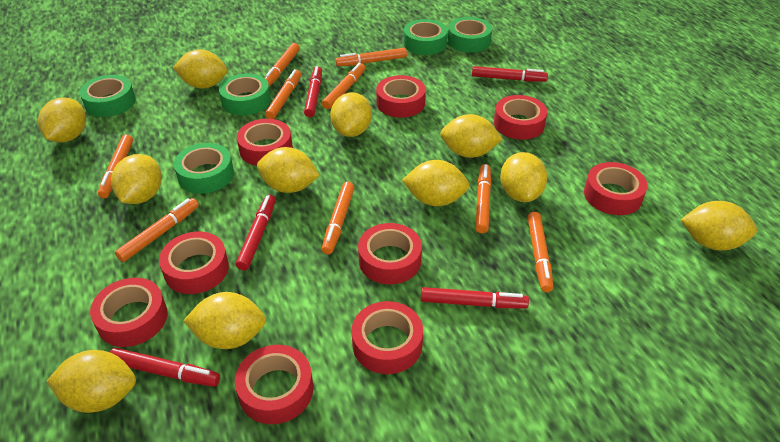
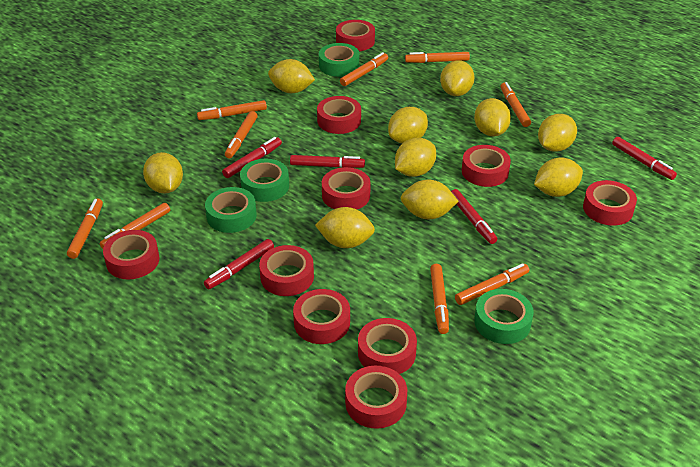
green tape: 5 -> 4
red tape: 9 -> 10
yellow lemon: 11 -> 10

